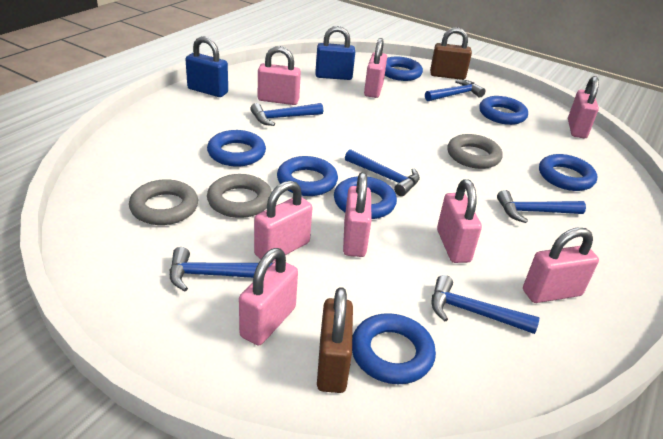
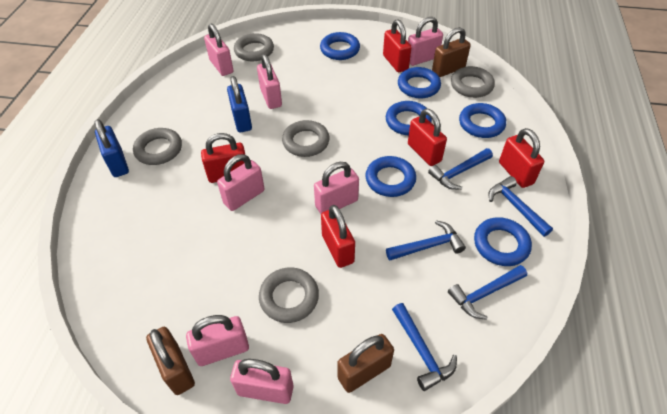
blue hammer: 6 -> 5
blue ring: 7 -> 6
brown padlock: 2 -> 3
grey ring: 3 -> 5
pink padlock: 8 -> 7
red padlock: 0 -> 5

